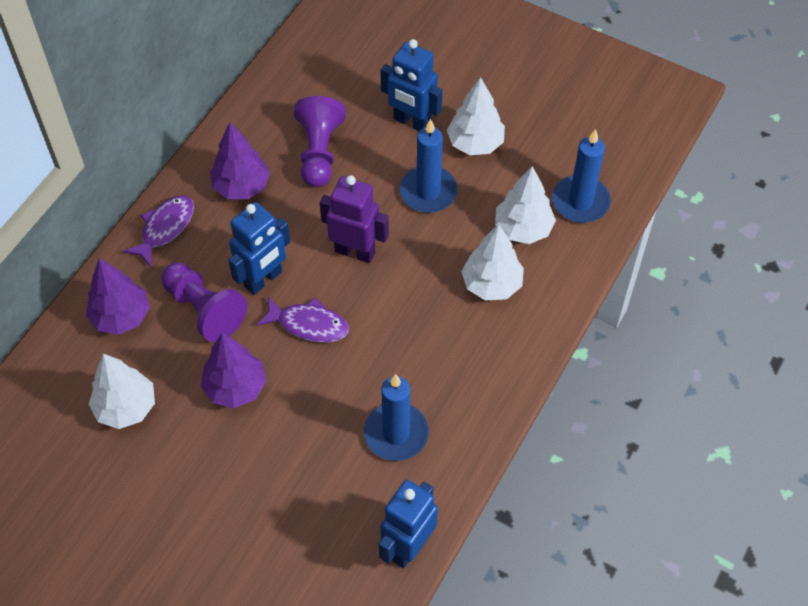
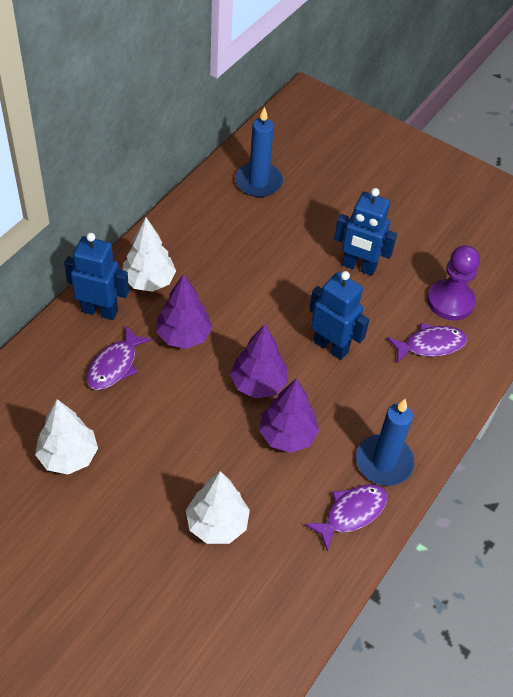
blue candle: 3 -> 2
purple fish: 2 -> 3
purple pawn: 2 -> 1
purple robot: 1 -> 0
white tree: 4 -> 3

